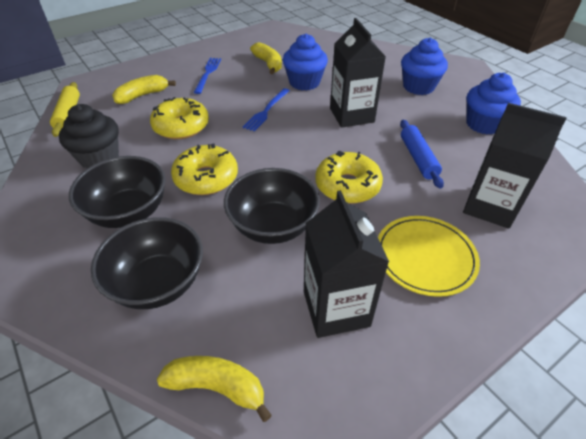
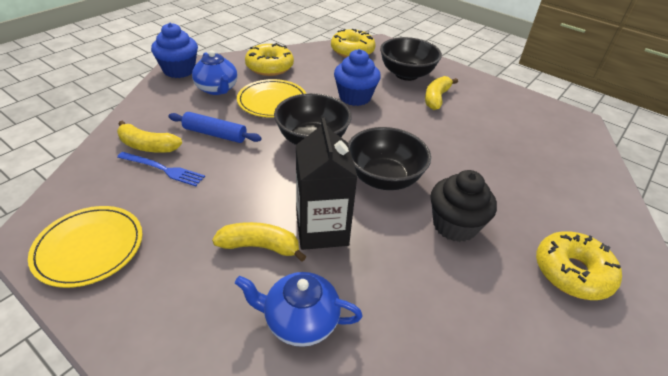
black carton: 3 -> 1
blue cupcake: 3 -> 2
blue fork: 2 -> 1
blue teapot: 0 -> 2
yellow plate: 1 -> 2
yellow rolling pin: 1 -> 0

